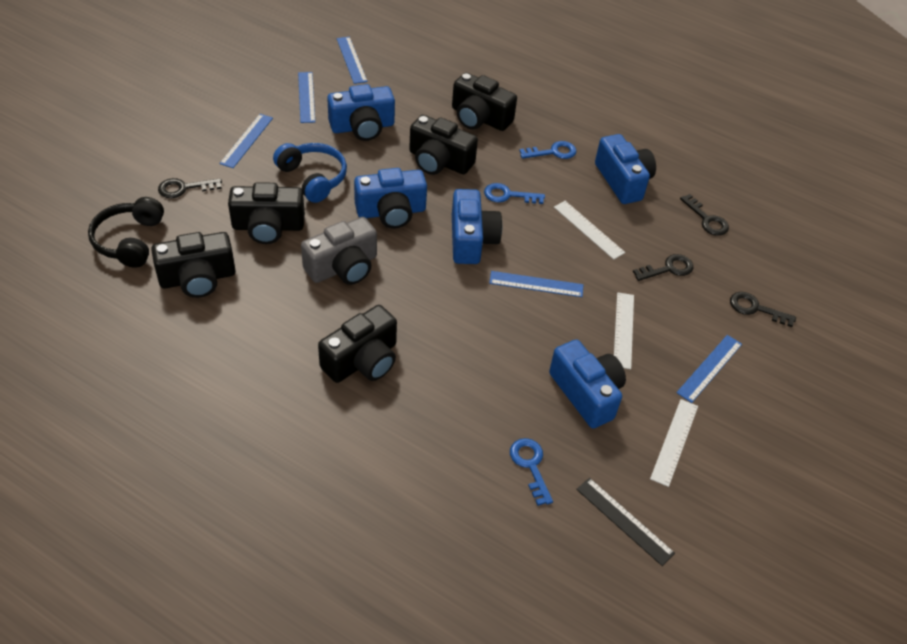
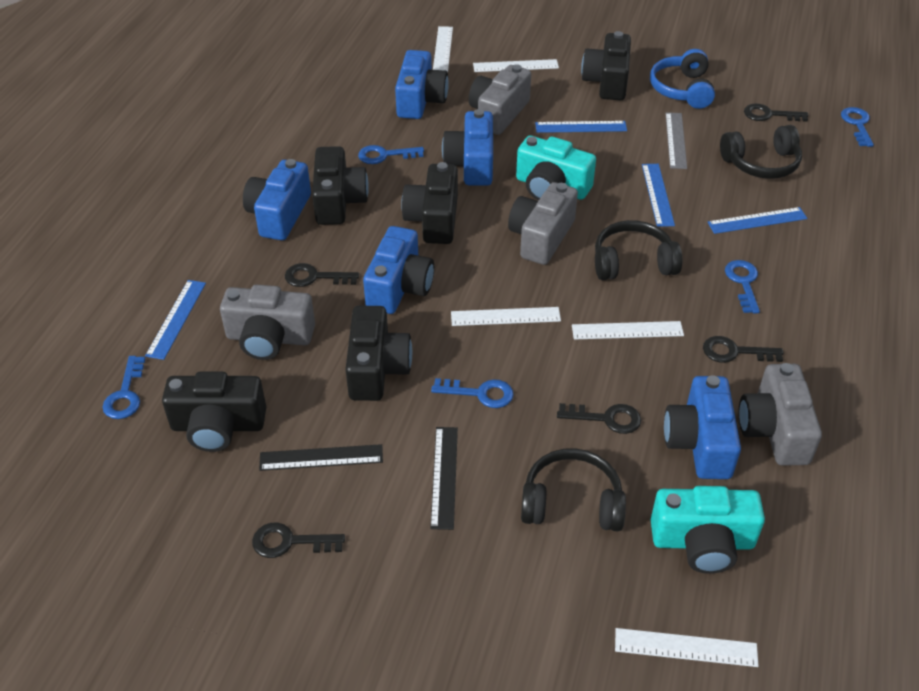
black headphones: 1 -> 3
black key: 4 -> 5
black ruler: 1 -> 2
blue key: 3 -> 5
blue ruler: 5 -> 4
grey camera: 1 -> 4
grey ruler: 0 -> 1
turquoise camera: 0 -> 2
white ruler: 3 -> 5

